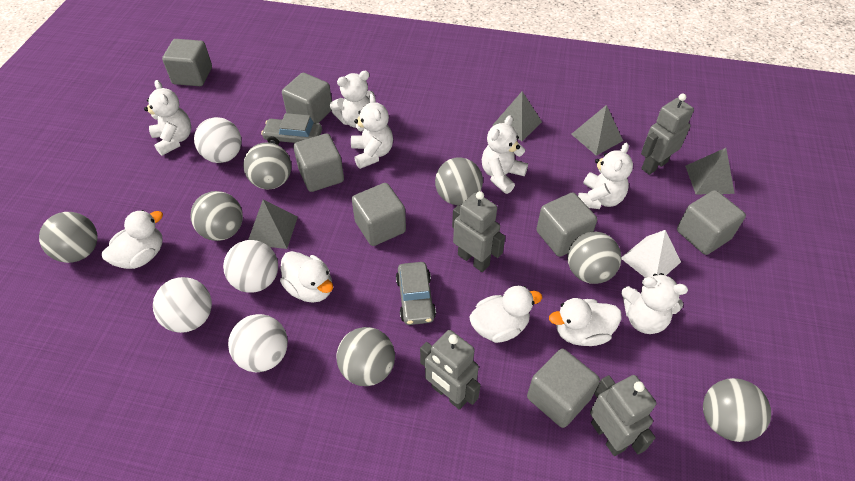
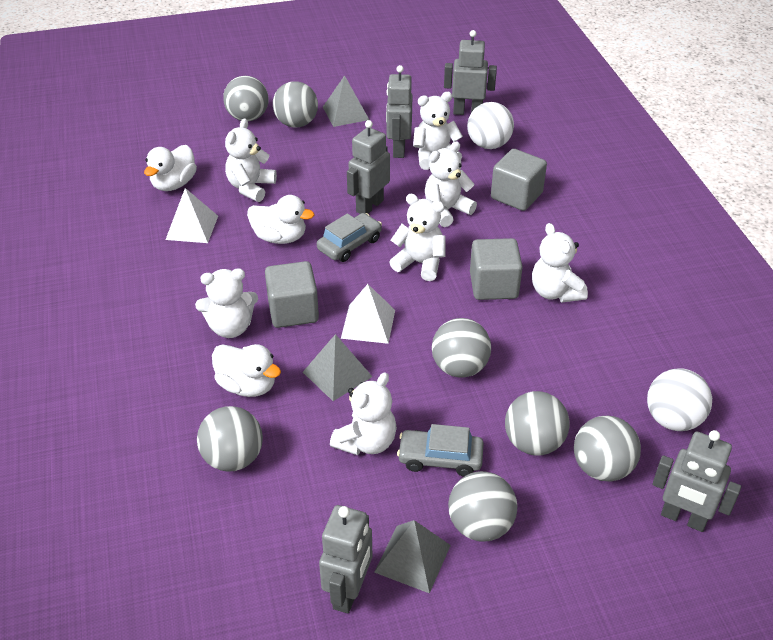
grey cube: 7 -> 3
grey pyramid: 4 -> 3
grey robot: 4 -> 5
white ball: 4 -> 2
white duck: 4 -> 3
white pyramid: 1 -> 2
white teddy bear: 6 -> 7

